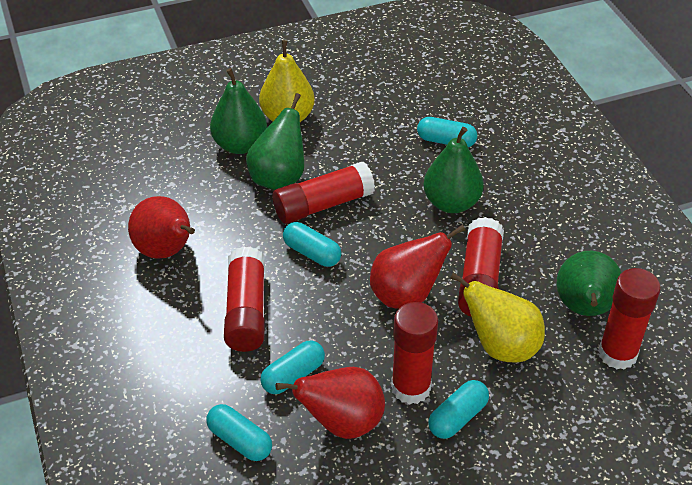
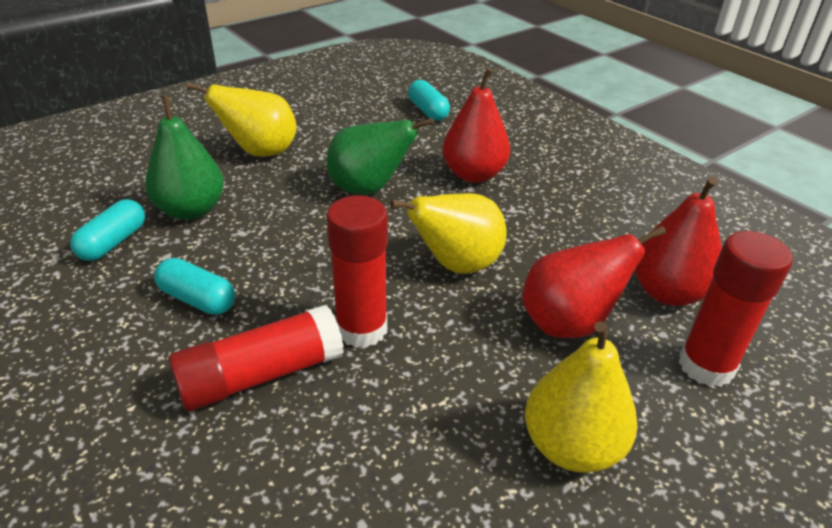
green pear: 4 -> 2
red glue stick: 5 -> 3
turquoise capsule: 5 -> 3
yellow pear: 2 -> 3

